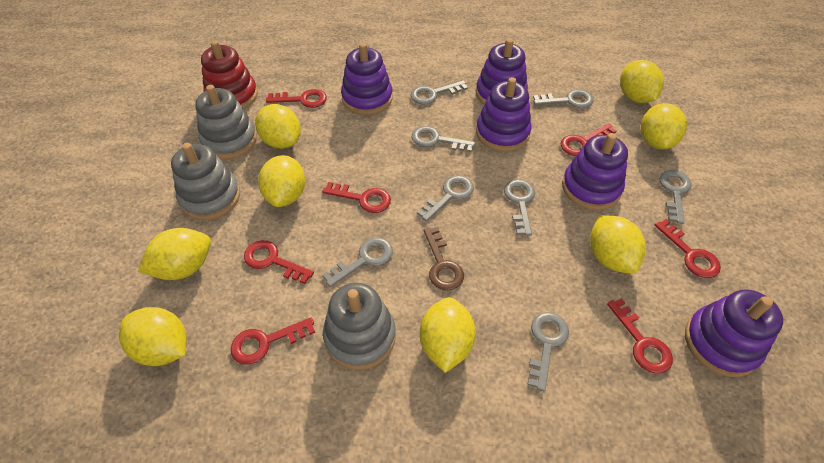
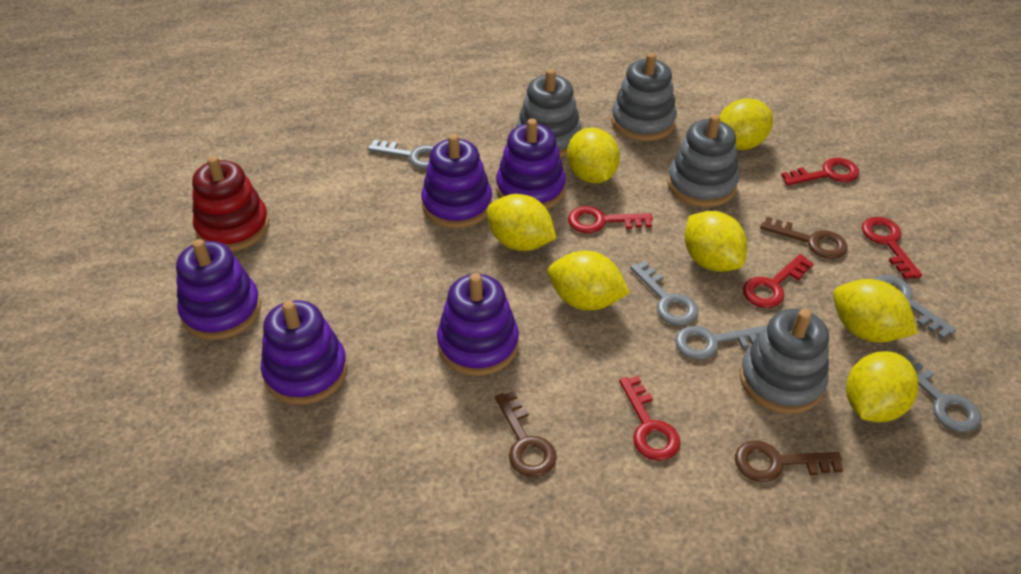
brown key: 1 -> 3
grey key: 8 -> 5
grey stacking toy: 3 -> 4
red key: 7 -> 5
yellow lemon: 8 -> 7

